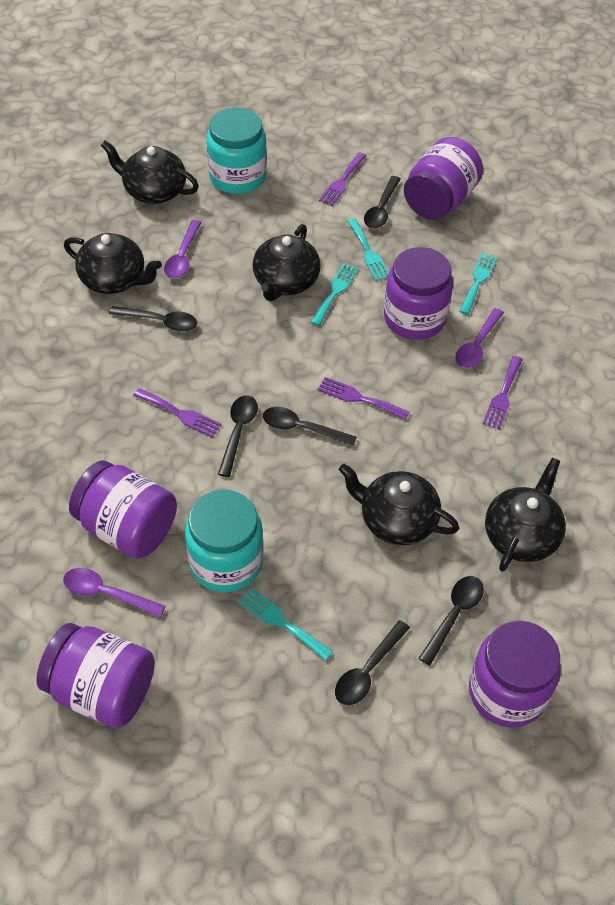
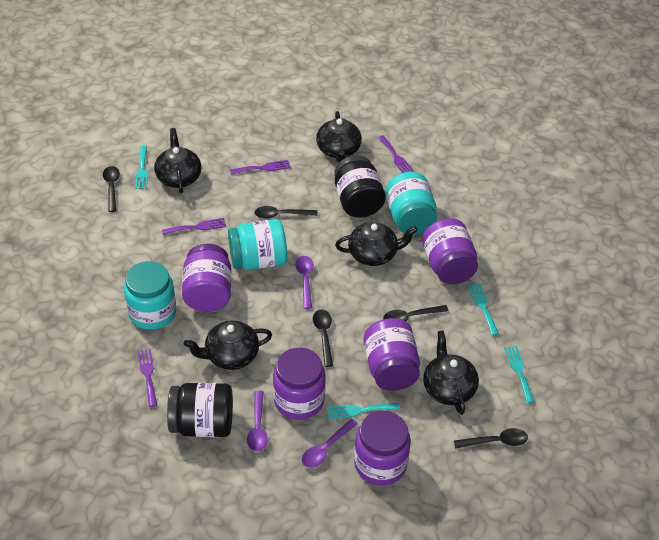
black jar: 0 -> 2
black spoon: 6 -> 5
turquoise jar: 2 -> 3

